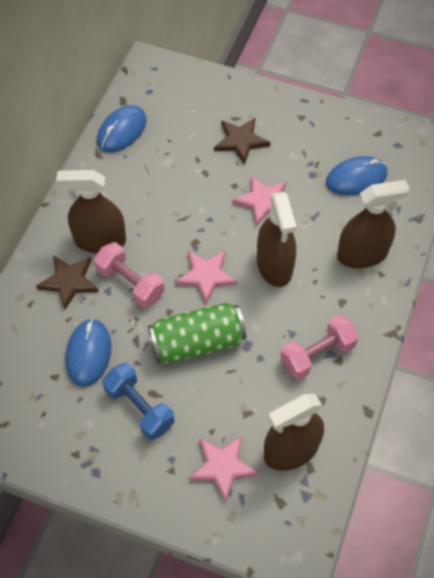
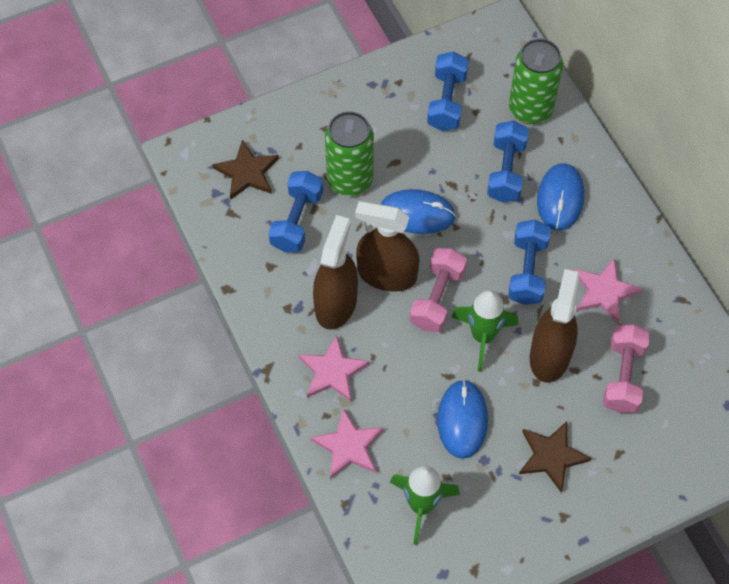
blue dumbbell: 1 -> 4
brown spray bottle: 4 -> 3
green can: 1 -> 2
green rocket: 0 -> 2

